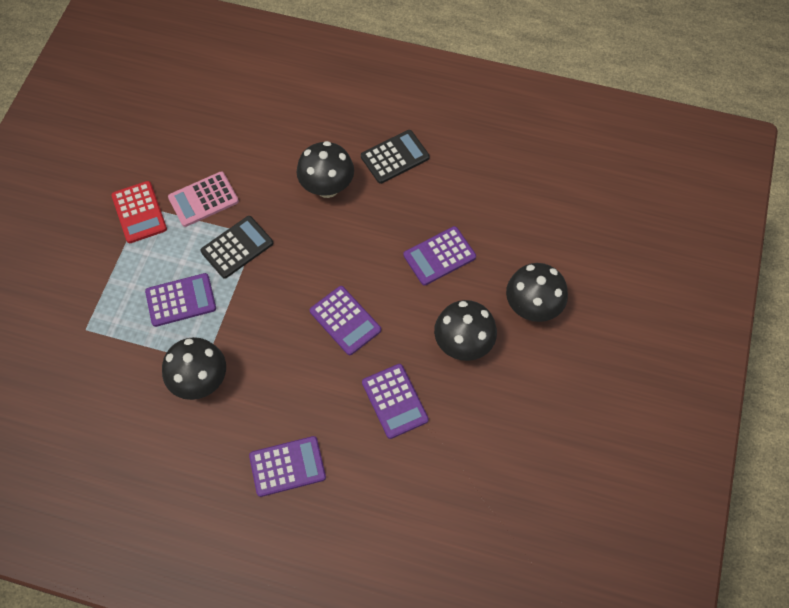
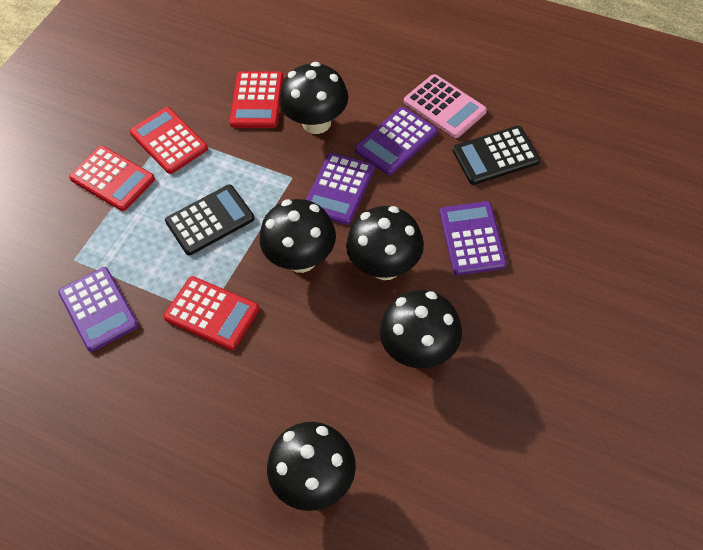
black mushroom: 4 -> 5
purple calculator: 5 -> 4
red calculator: 1 -> 4

